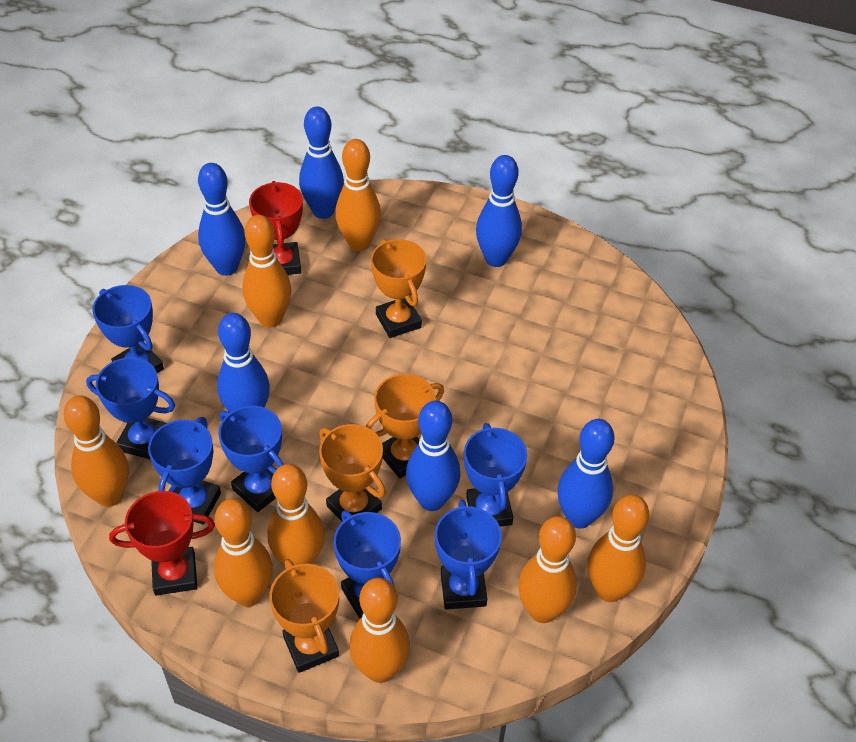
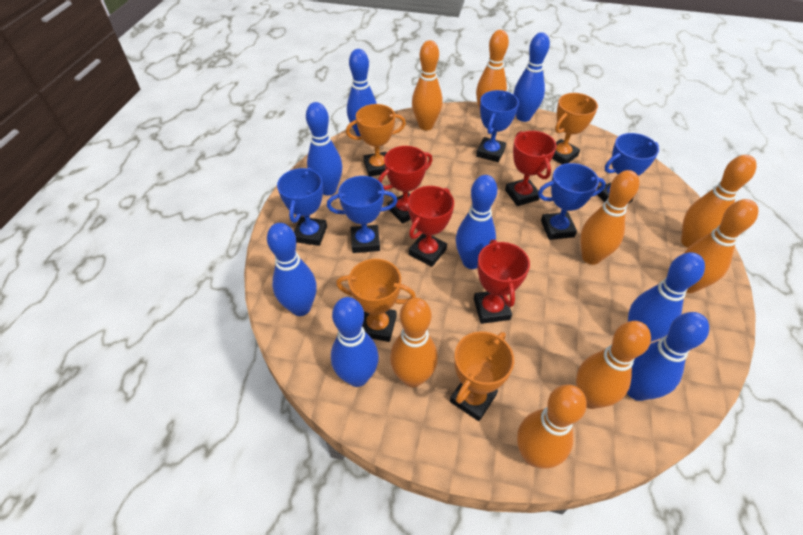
blue bowling pin: 6 -> 8
blue trophy: 7 -> 5
red trophy: 2 -> 4

